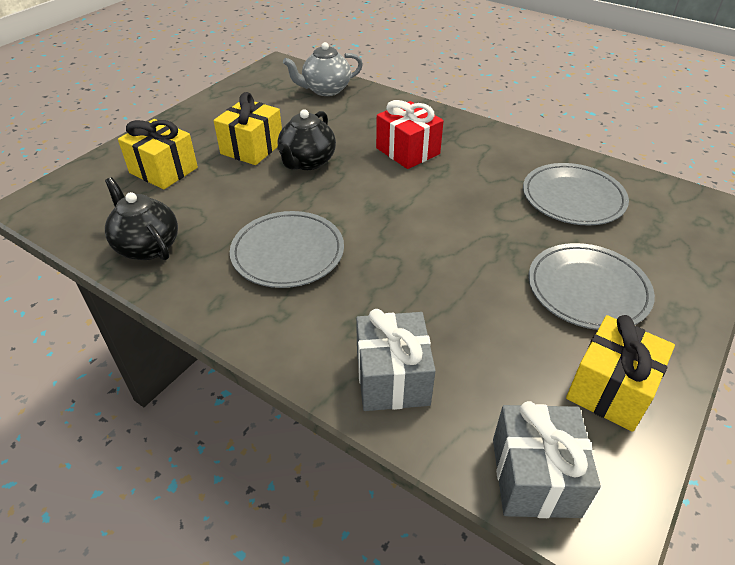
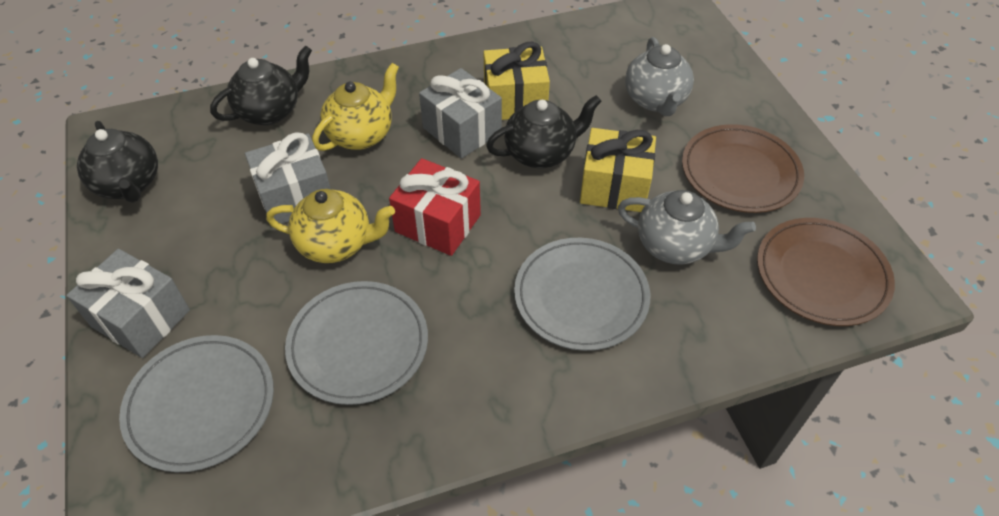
black teapot: 2 -> 3
brown plate: 0 -> 2
grey gift: 2 -> 3
grey teapot: 1 -> 2
yellow gift: 3 -> 2
yellow teapot: 0 -> 2

